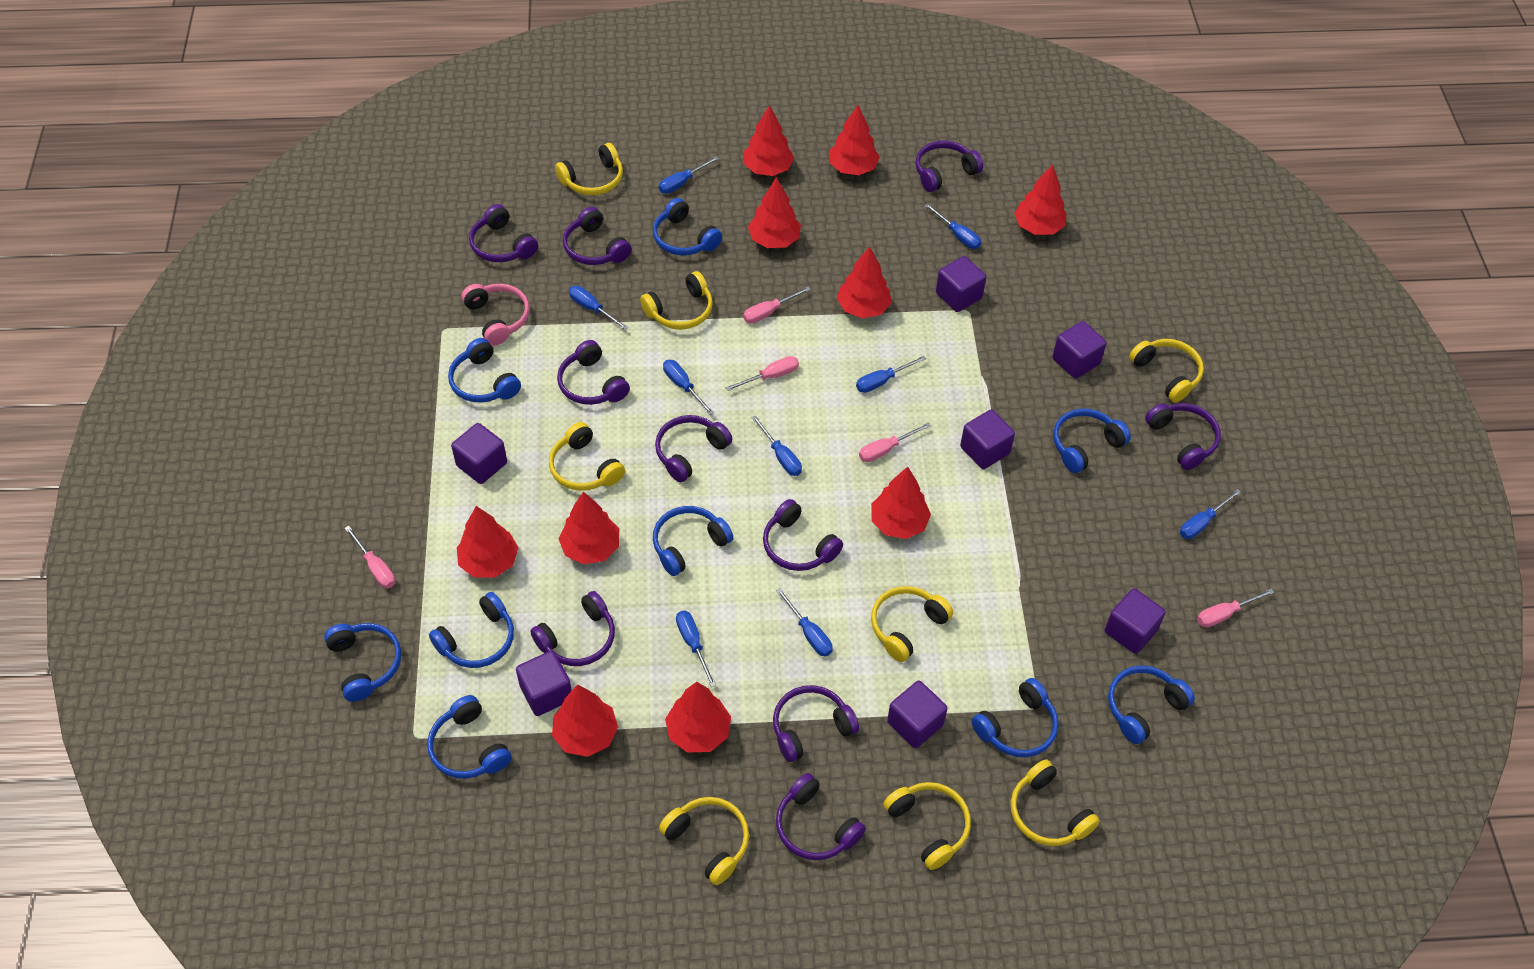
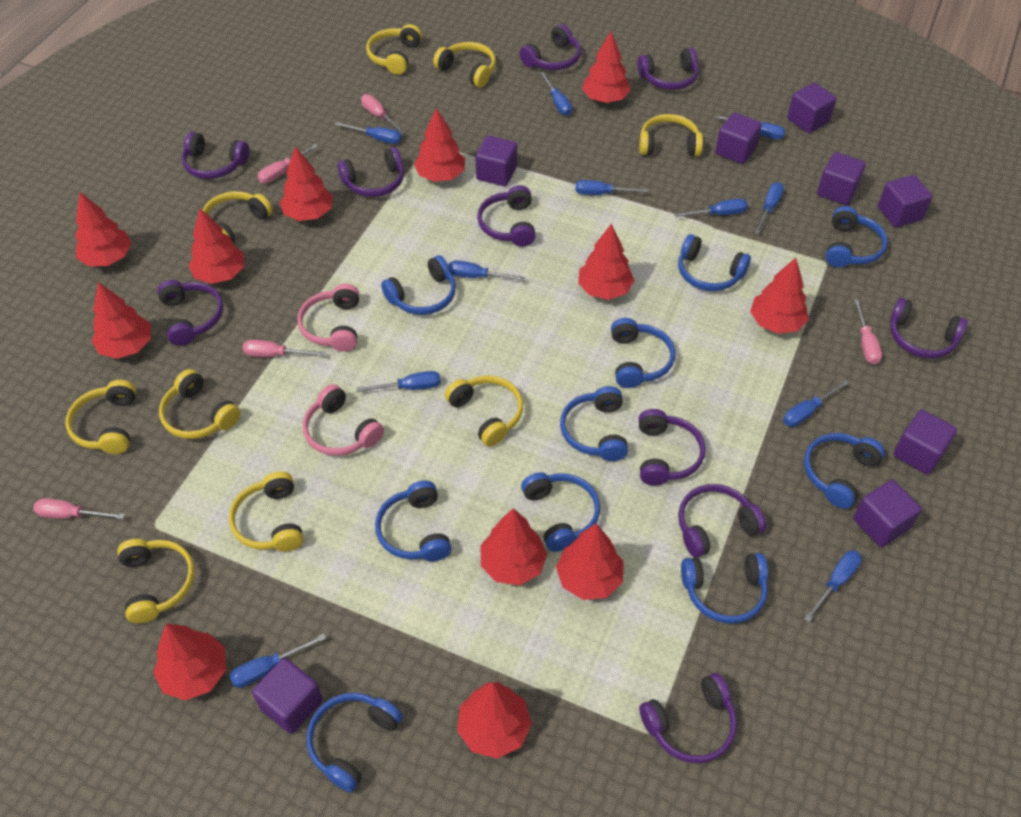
blue headphones: 9 -> 10
blue screwdriver: 9 -> 11
pink headphones: 1 -> 2
purple cube: 7 -> 8
red tree: 10 -> 12
yellow headphones: 8 -> 9

